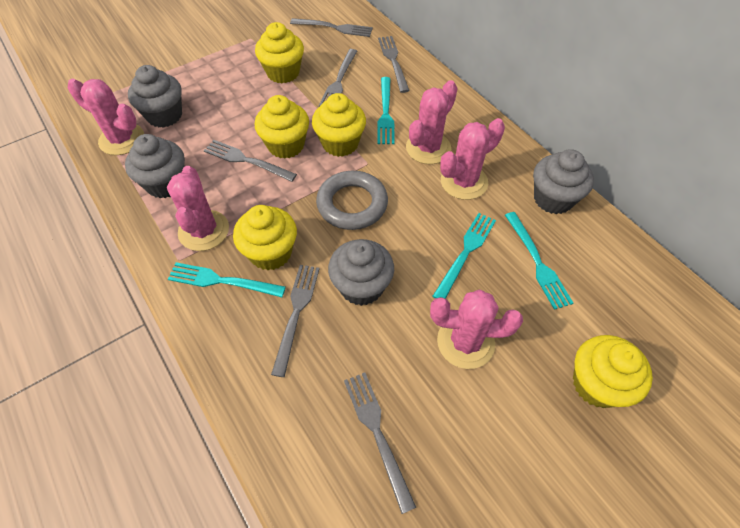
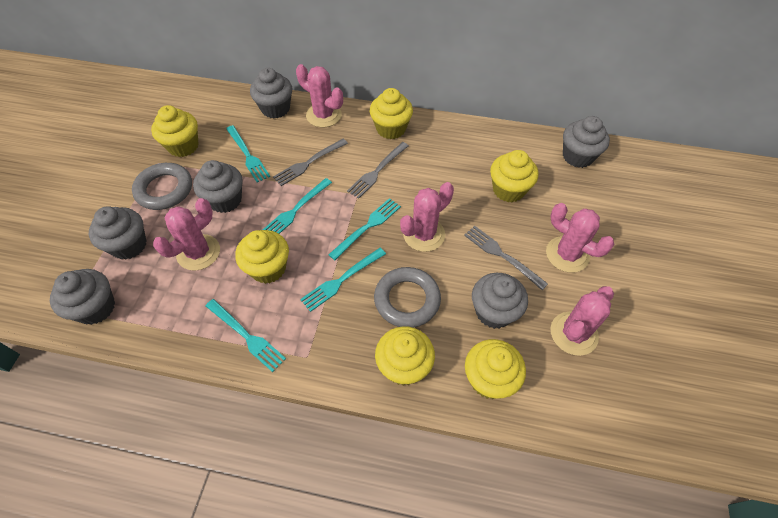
grey cupcake: 4 -> 6
grey fork: 6 -> 3
grey ring: 1 -> 2
turquoise fork: 4 -> 5
yellow cupcake: 5 -> 6

